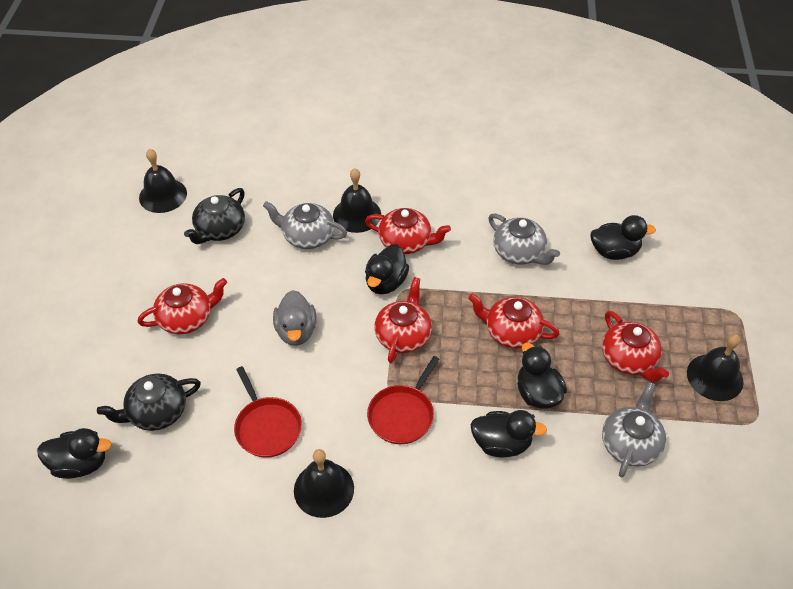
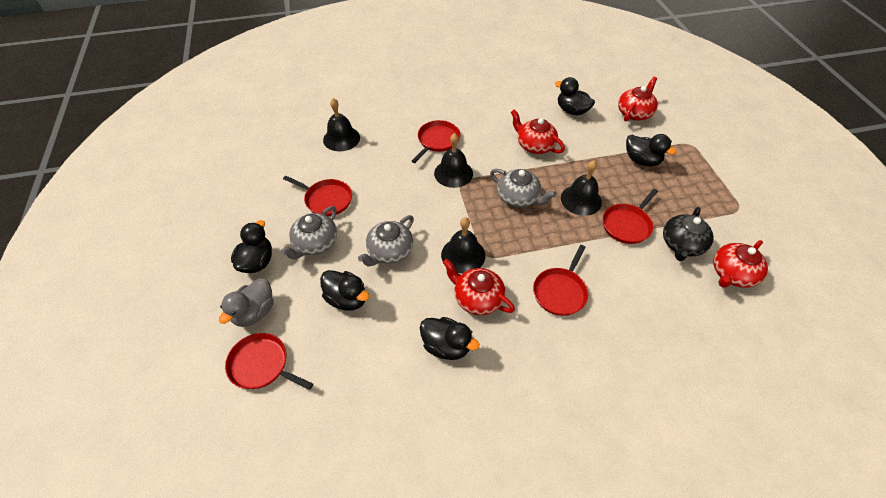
black teapot: 2 -> 1
red pan: 2 -> 5
red teapot: 5 -> 4

